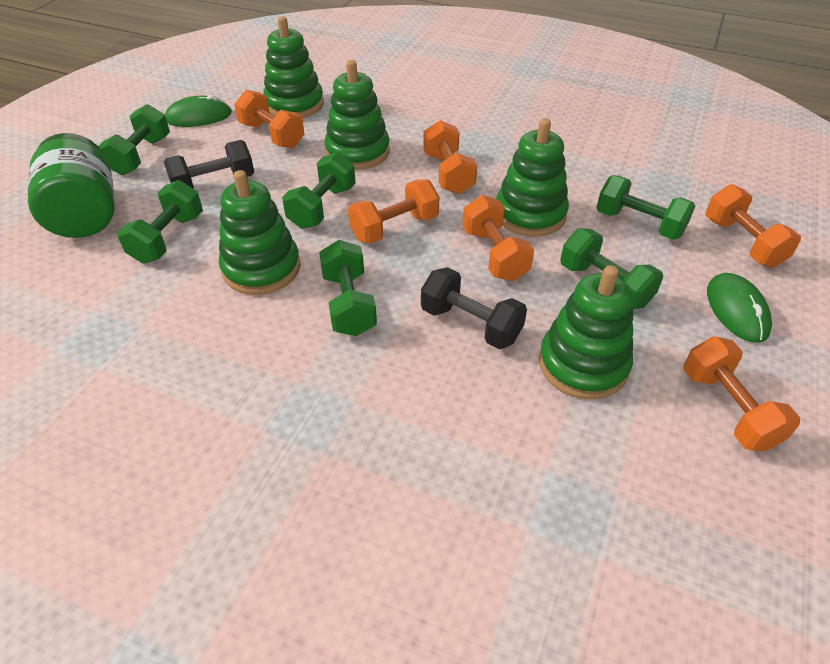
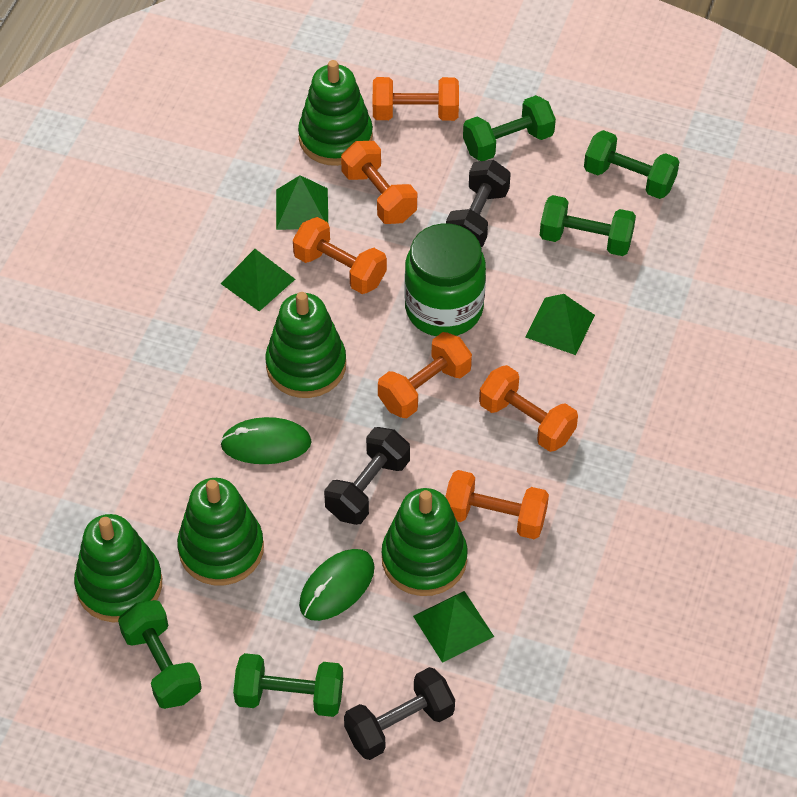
black dumbbell: 2 -> 3
green dumbbell: 6 -> 5
green pyramid: 0 -> 4

